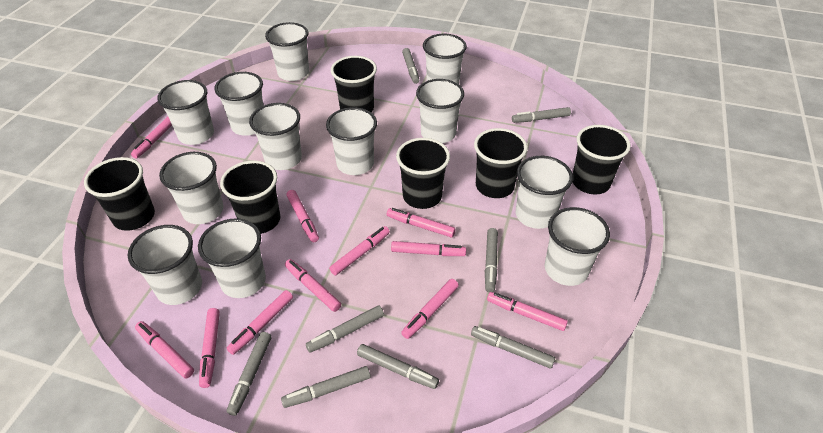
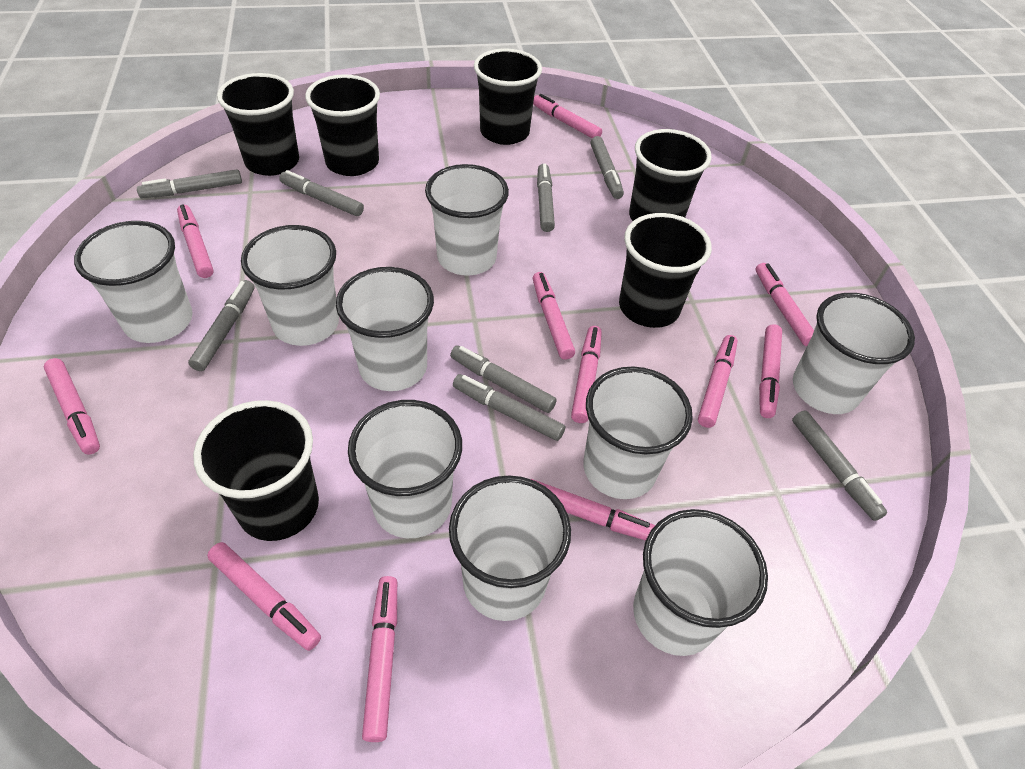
white cup: 12 -> 9

